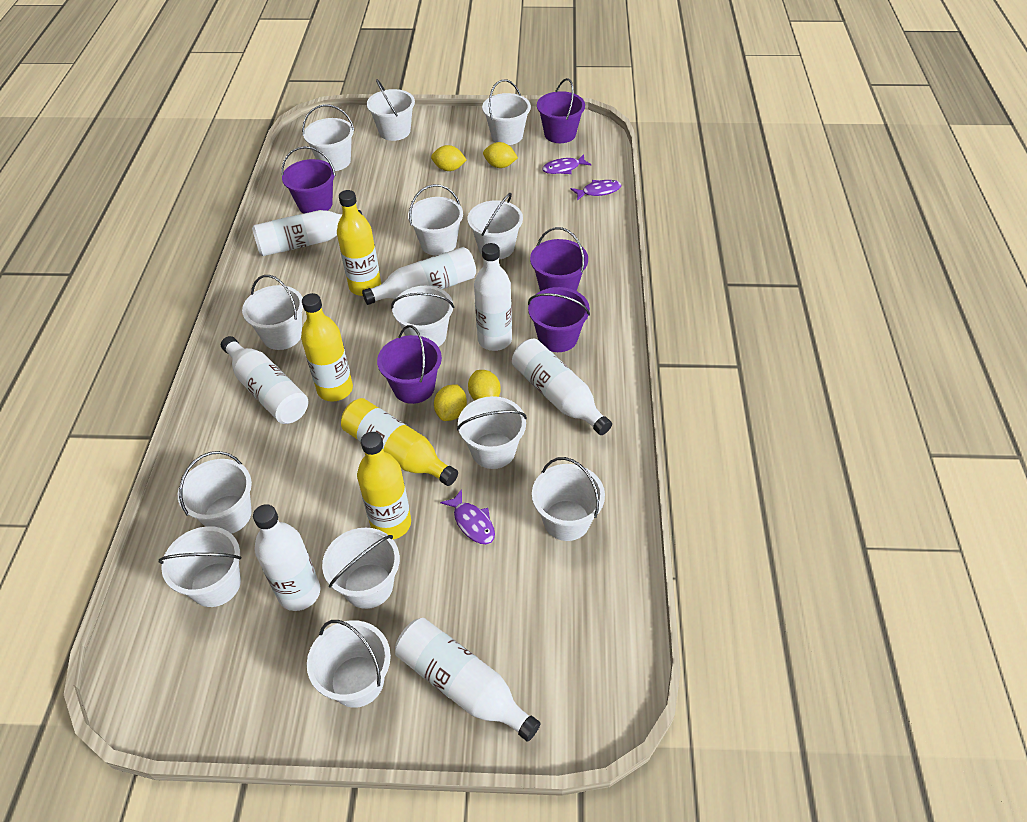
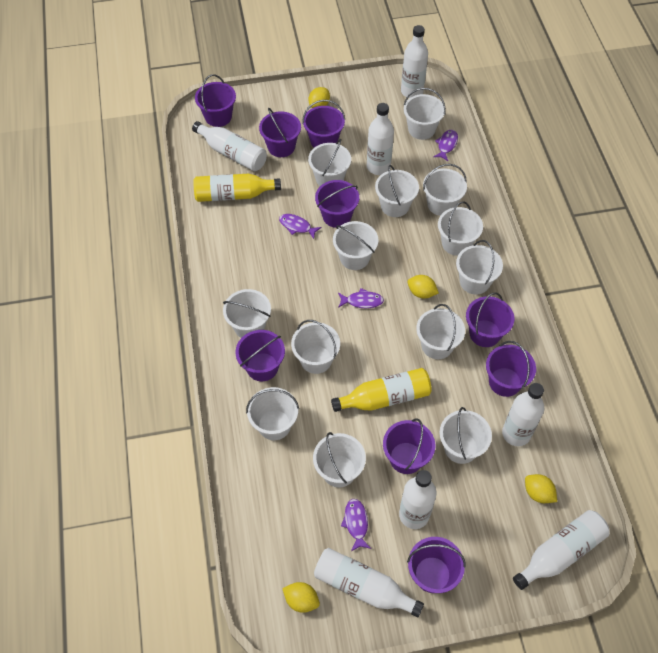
purple bucket: 5 -> 9
purple fish: 3 -> 4
yellow bottle: 4 -> 2

